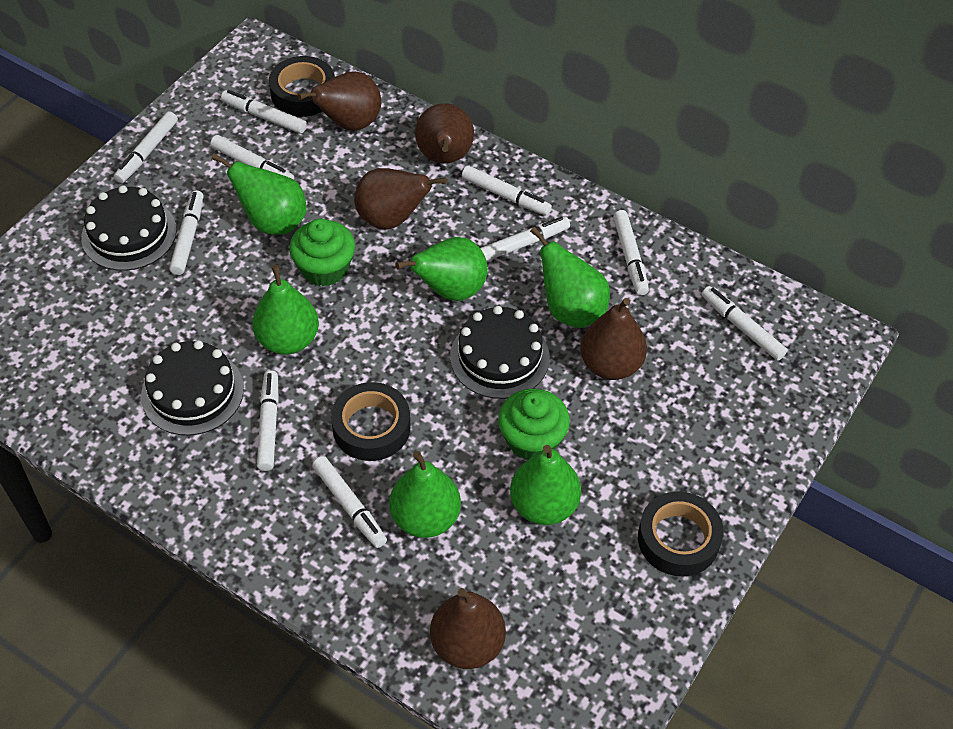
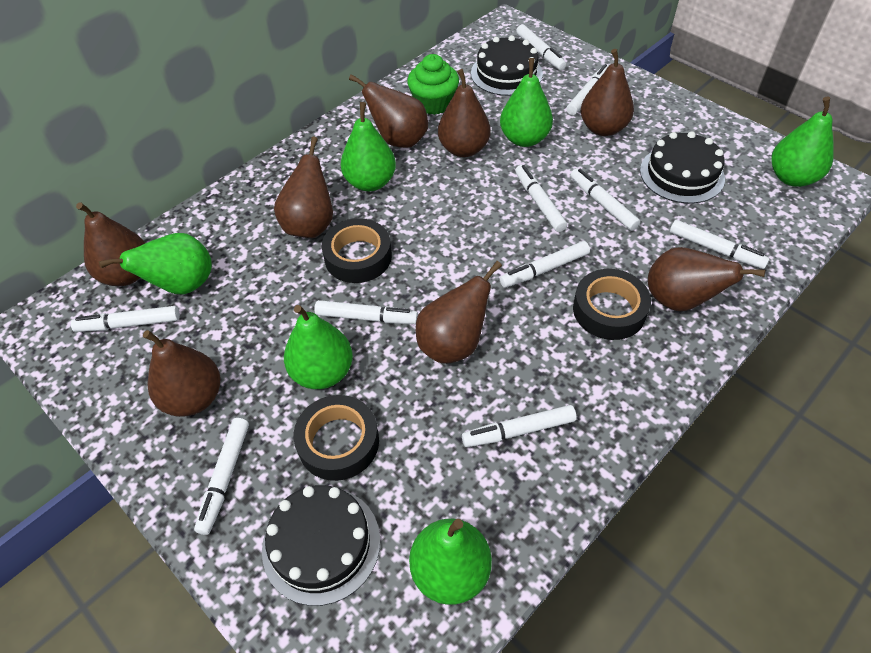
brown pear: 5 -> 8
green cupcake: 2 -> 1

